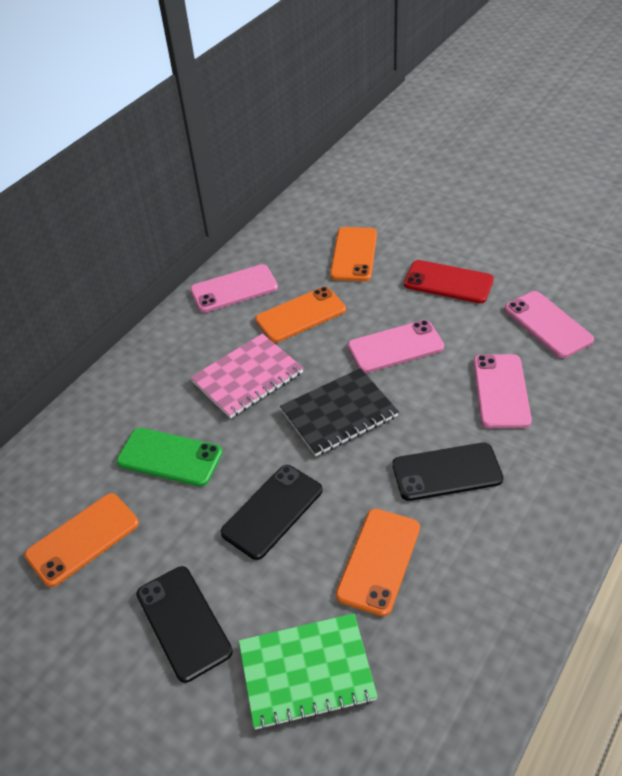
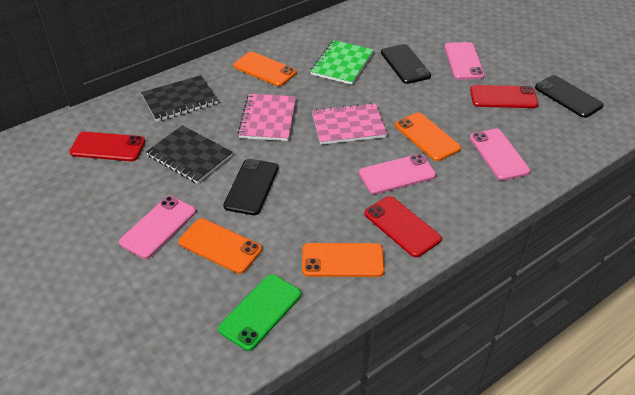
black notebook: 1 -> 2
pink notebook: 1 -> 2
red phone: 1 -> 3

